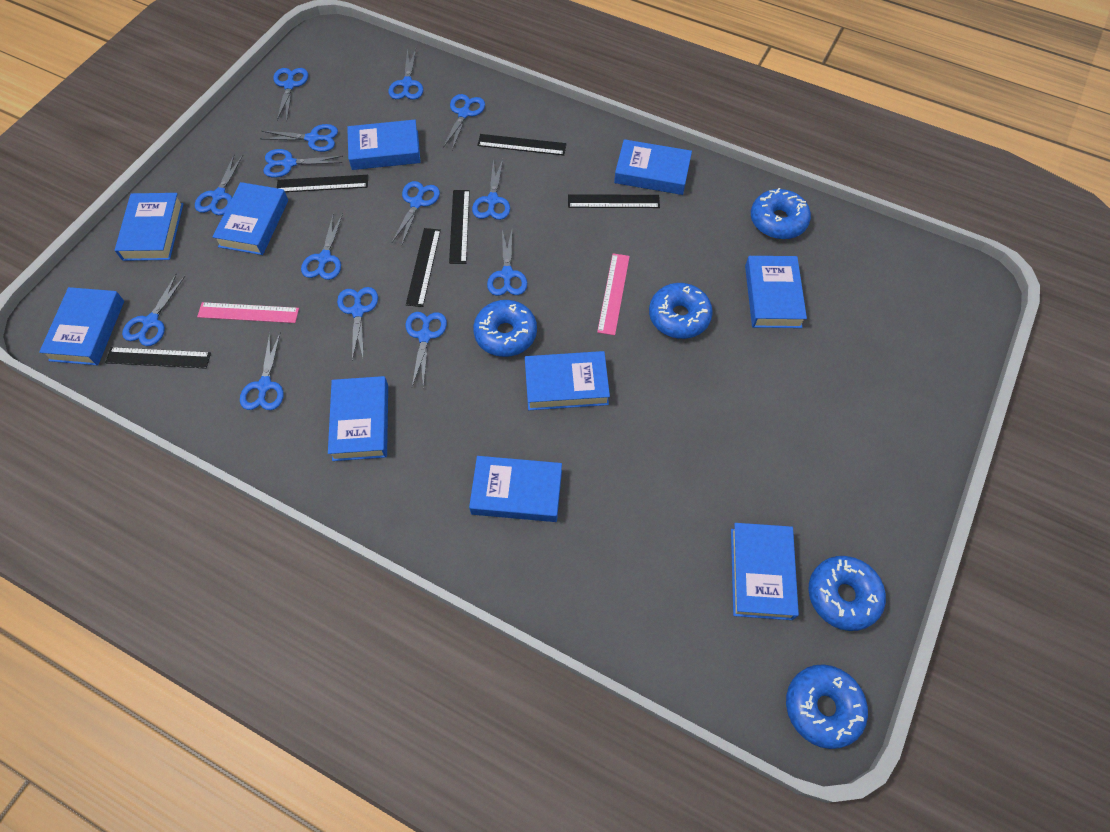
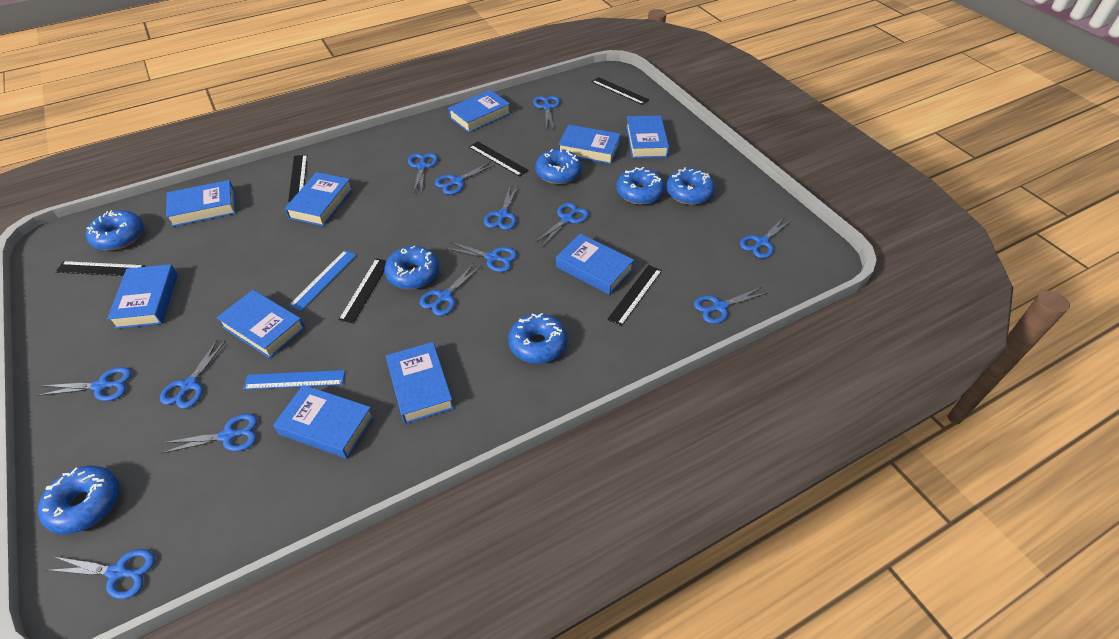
blue donut: 5 -> 7
blue ruler: 0 -> 2
blue scissors: 14 -> 13
pink ruler: 2 -> 0

